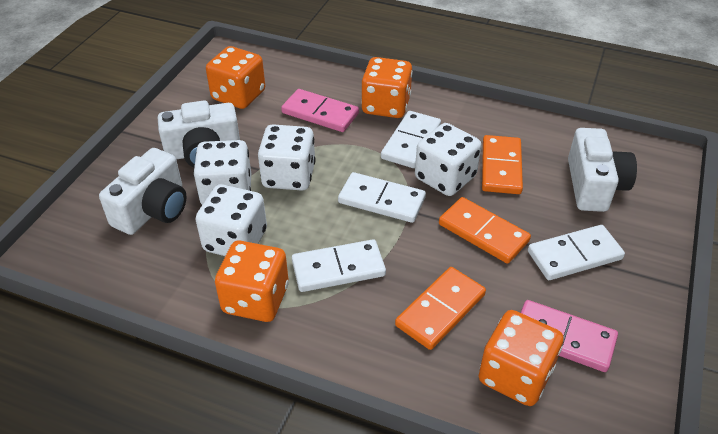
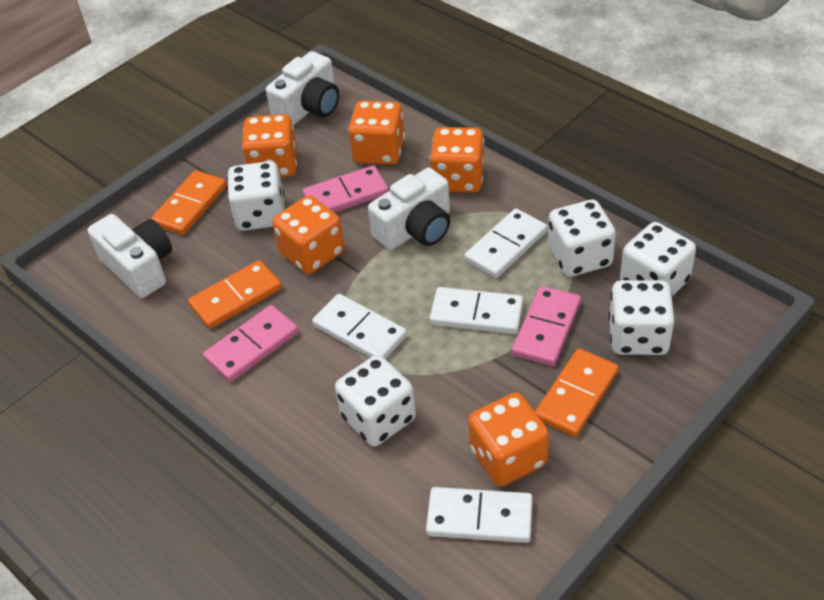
orange dice: 4 -> 5
pink domino: 2 -> 3
white dice: 4 -> 5

